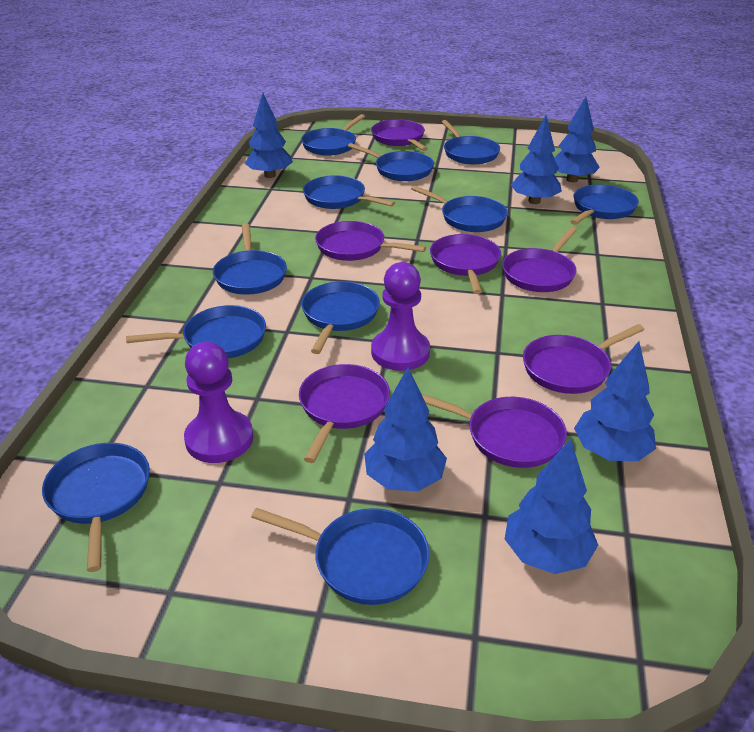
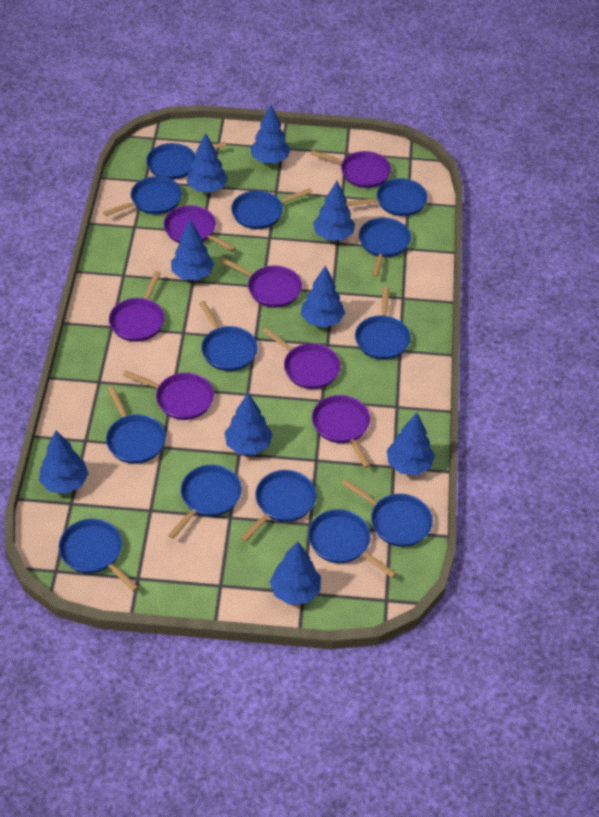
blue pan: 11 -> 13
blue tree: 6 -> 9
purple pawn: 2 -> 0

